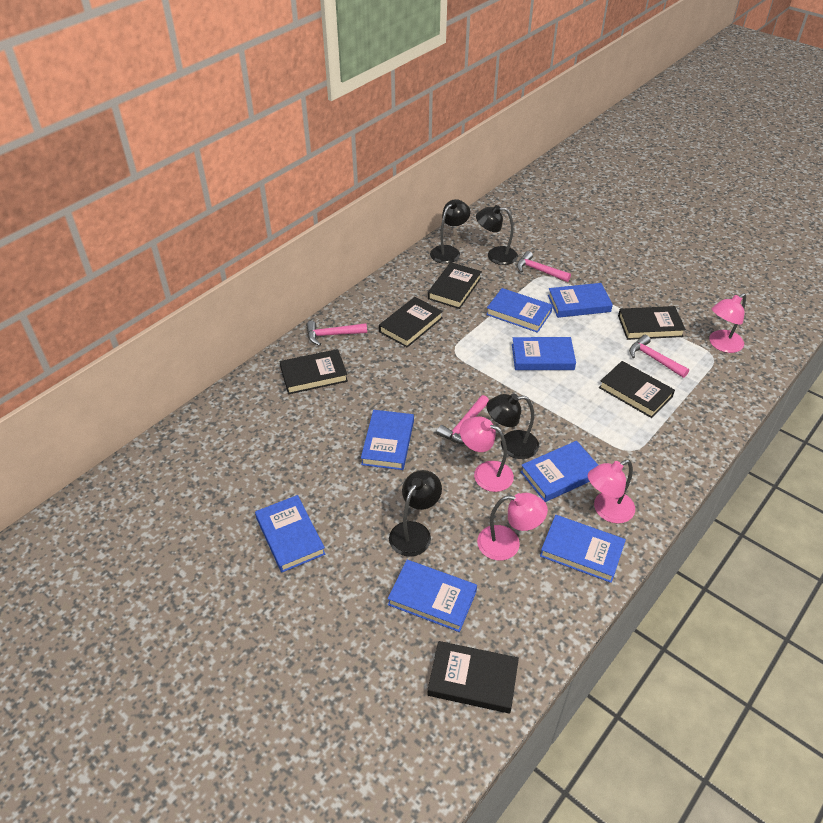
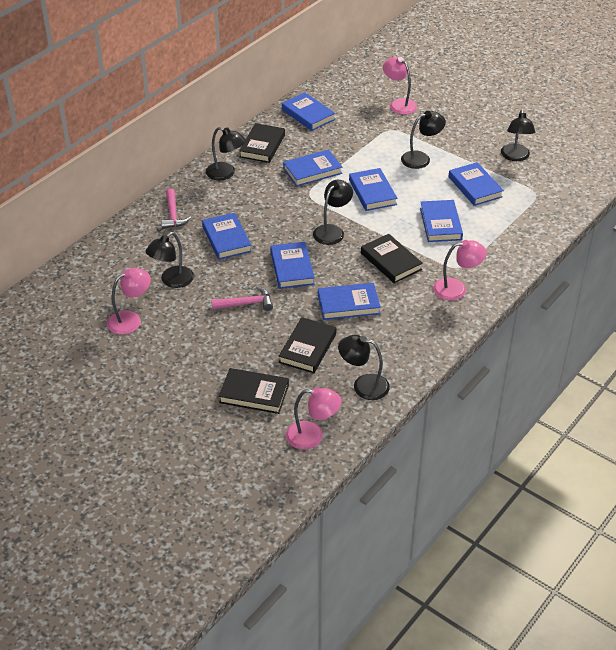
black book: 6 -> 4
black lamp: 4 -> 6
pink hammer: 4 -> 2

